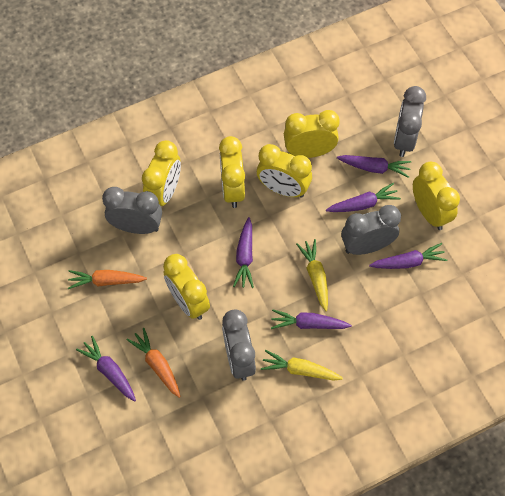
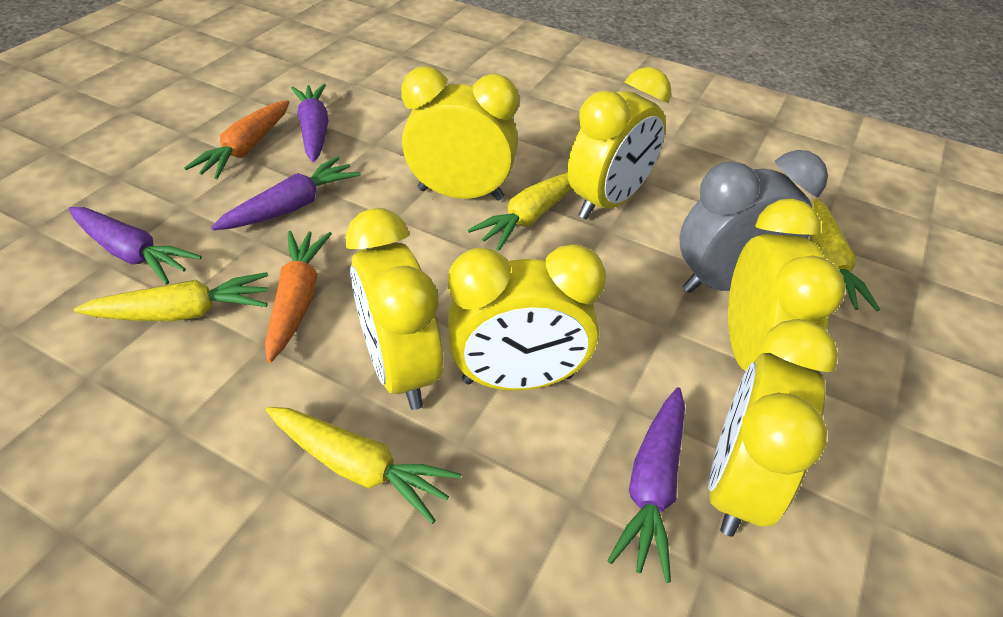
grey clock: 4 -> 1
purple carrot: 6 -> 4
yellow carrot: 2 -> 4

